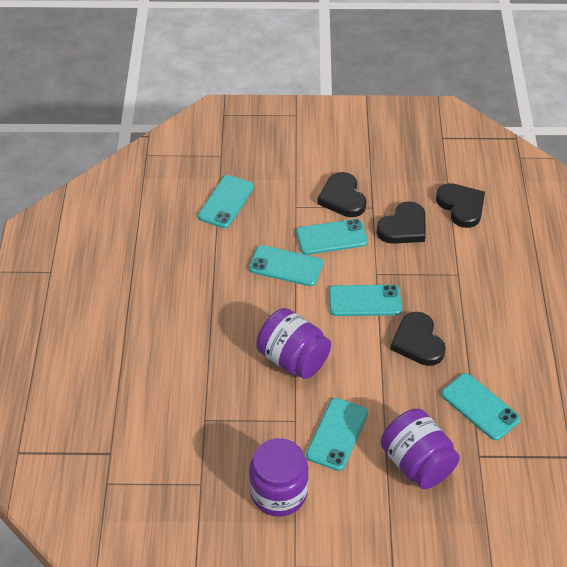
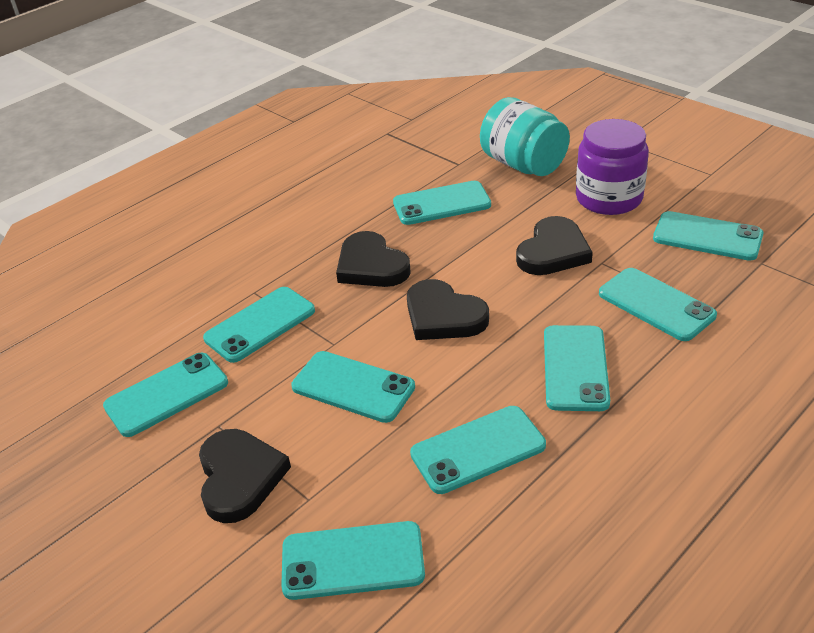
purple jar: 3 -> 1
turquoise jar: 0 -> 1
turquoise phone: 6 -> 9

